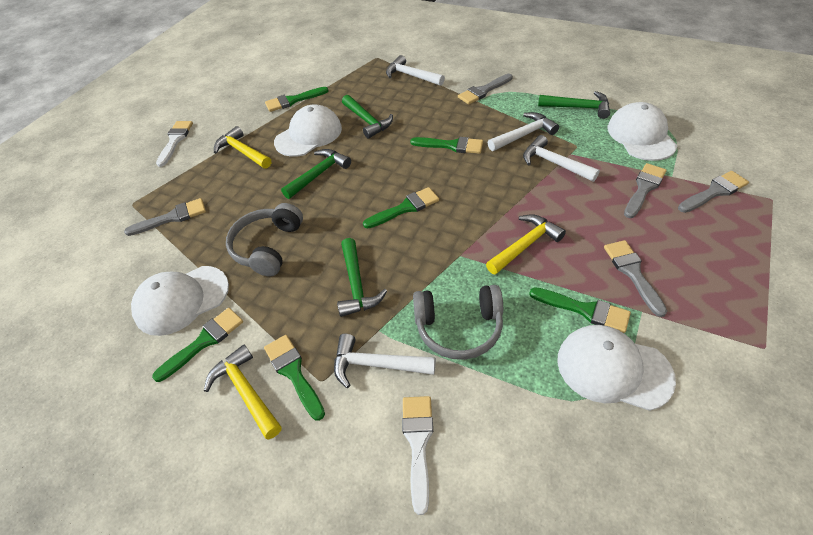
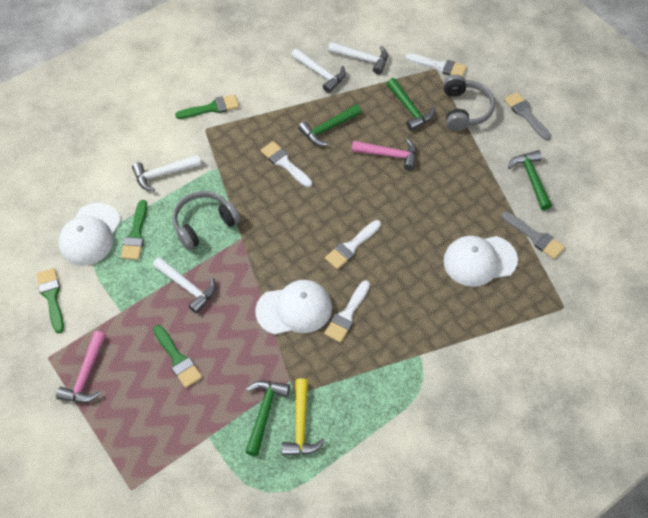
green brush: 6 -> 4
grey brush: 5 -> 2
pink hammer: 0 -> 2
white brush: 2 -> 4
white cap: 4 -> 3
yellow hammer: 3 -> 1

